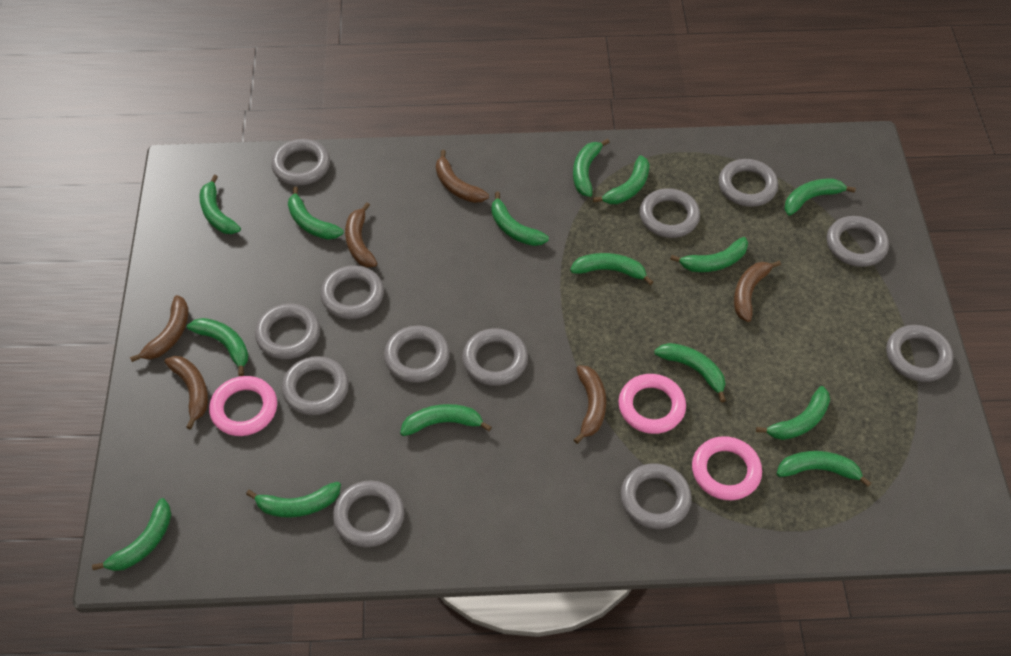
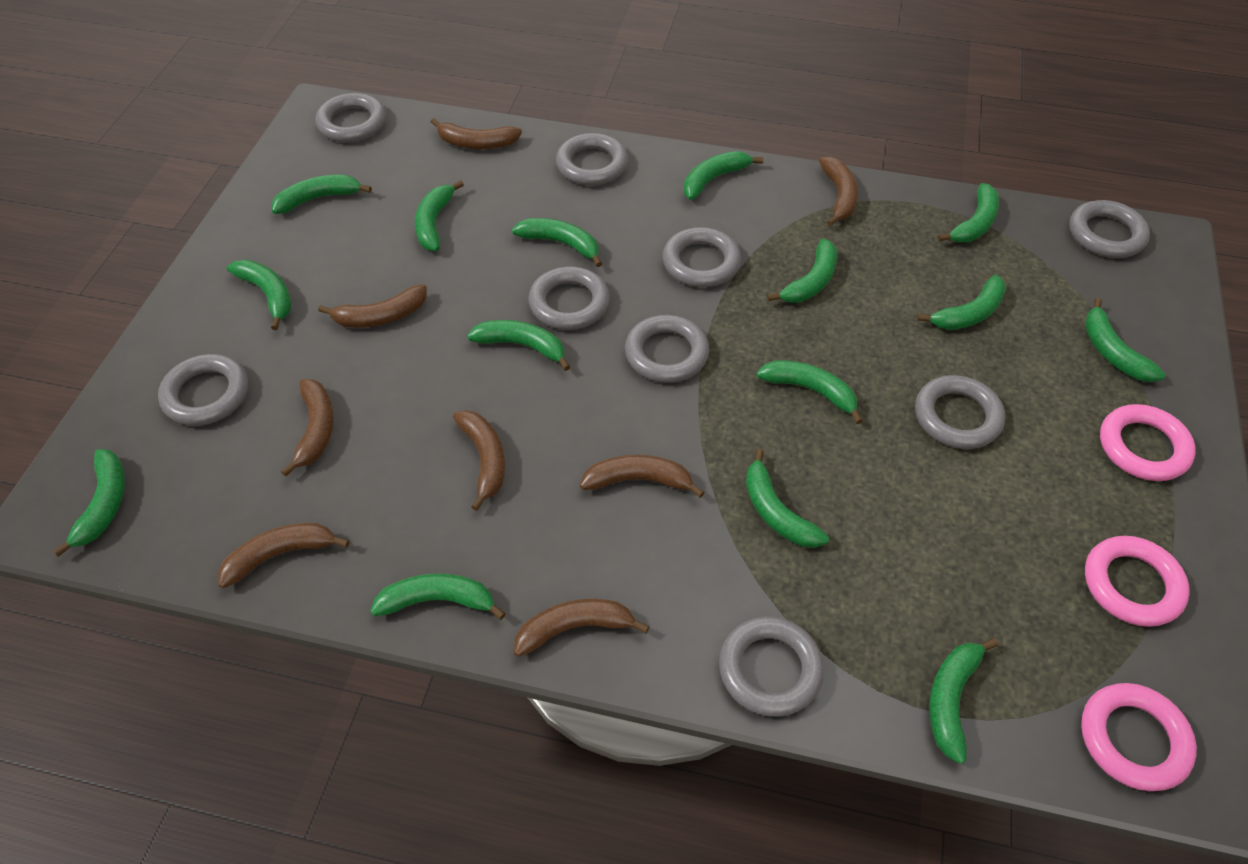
brown banana: 6 -> 8
grey ring: 12 -> 9

